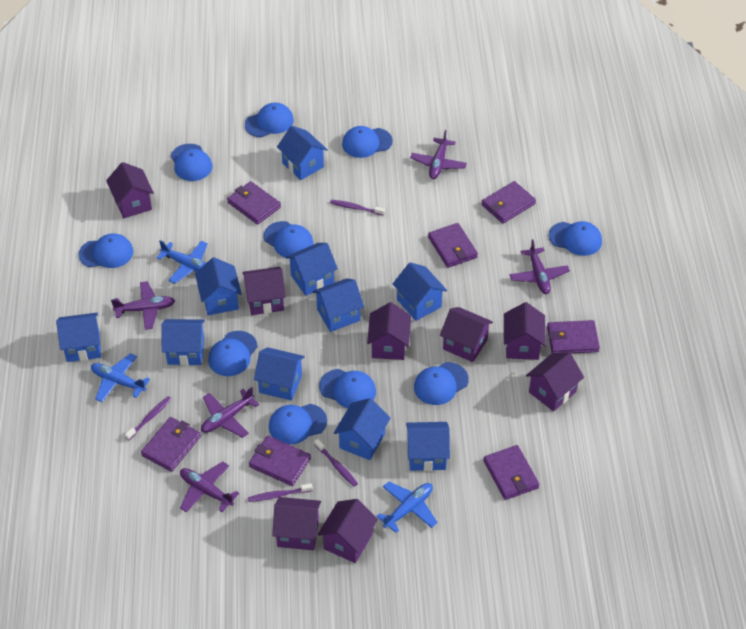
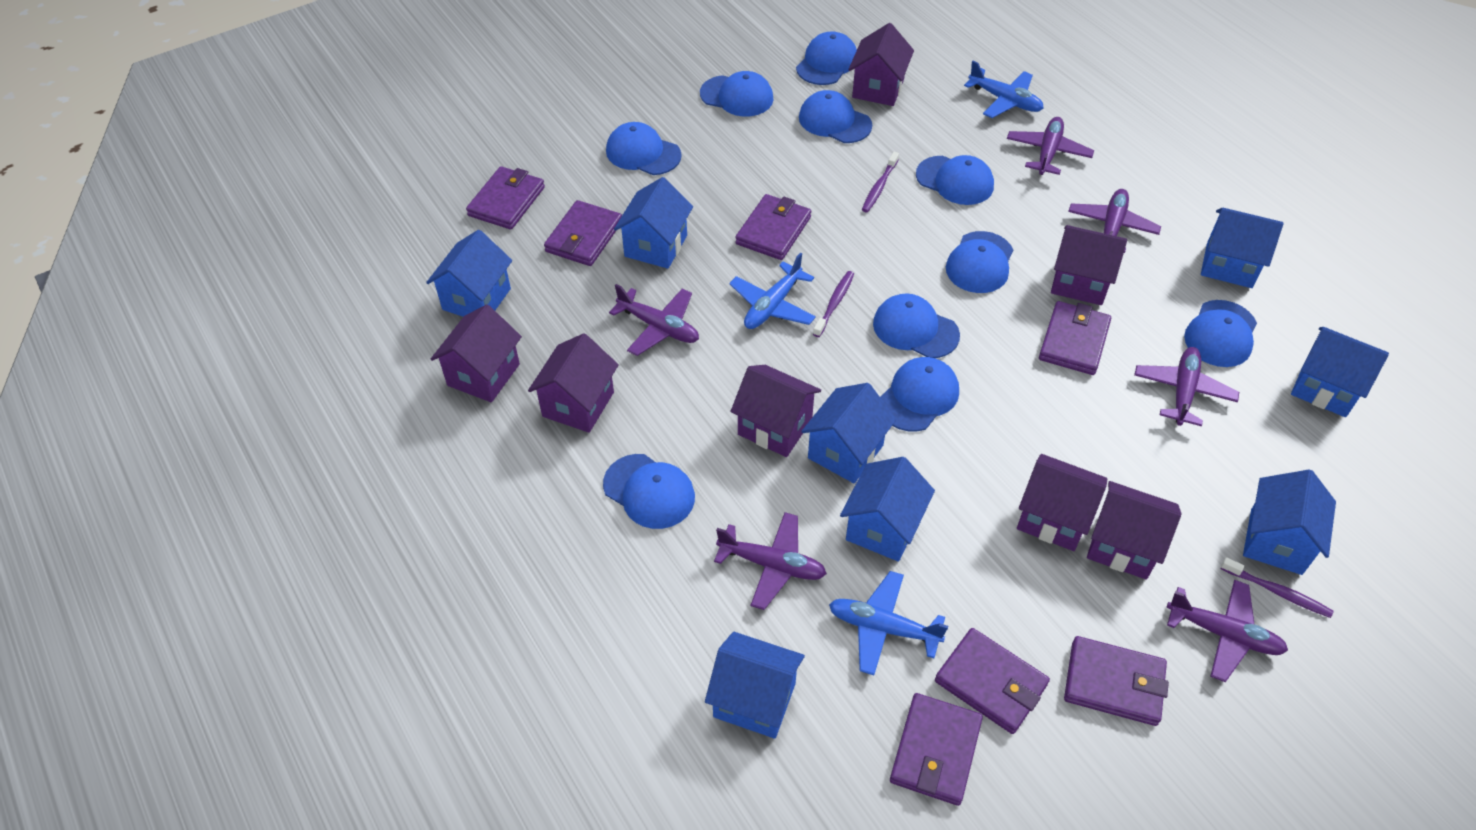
blue house: 10 -> 8
purple house: 8 -> 7
purple plane: 5 -> 6
purple toothbrush: 4 -> 3

